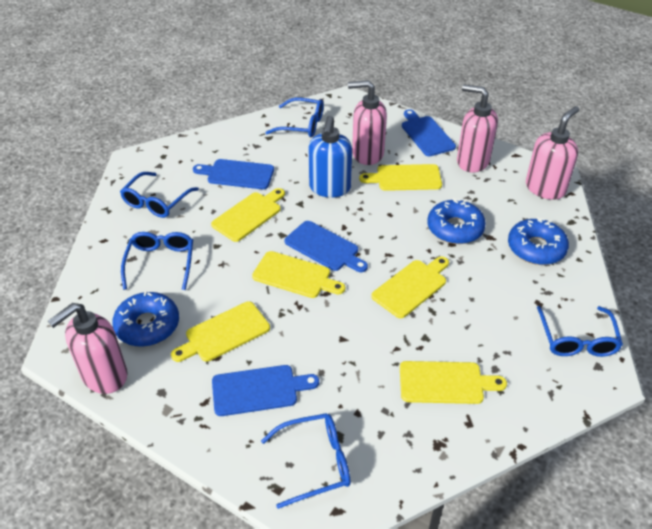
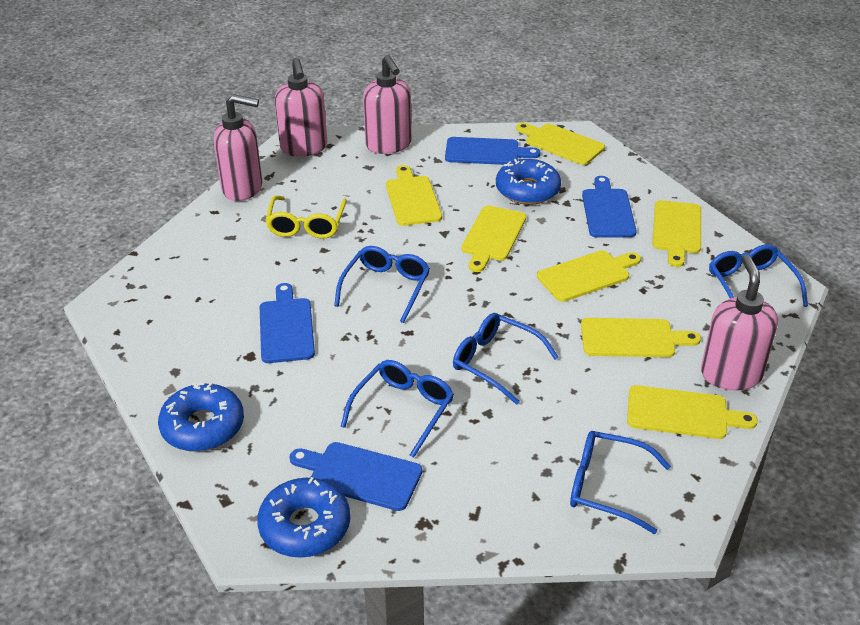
blue soap dispenser: 1 -> 0
yellow cutting board: 6 -> 7
yellow glasses: 0 -> 1

